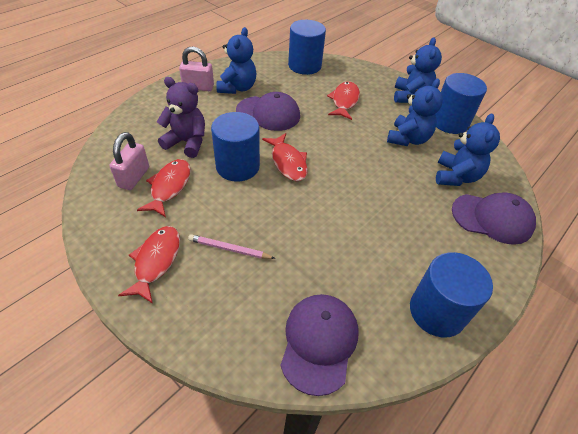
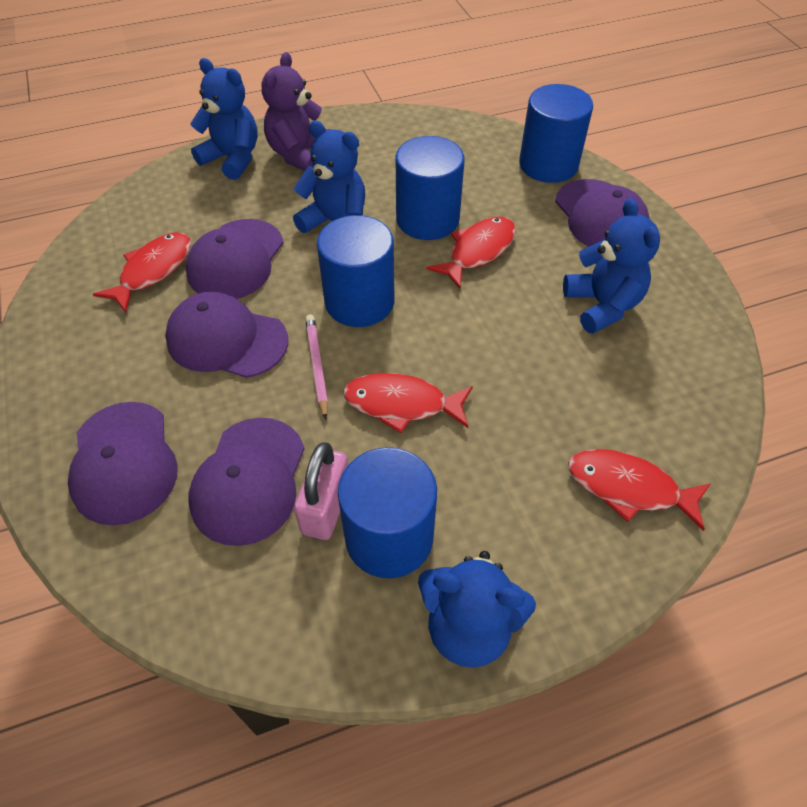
pink padlock: 2 -> 1
purple cap: 3 -> 5

